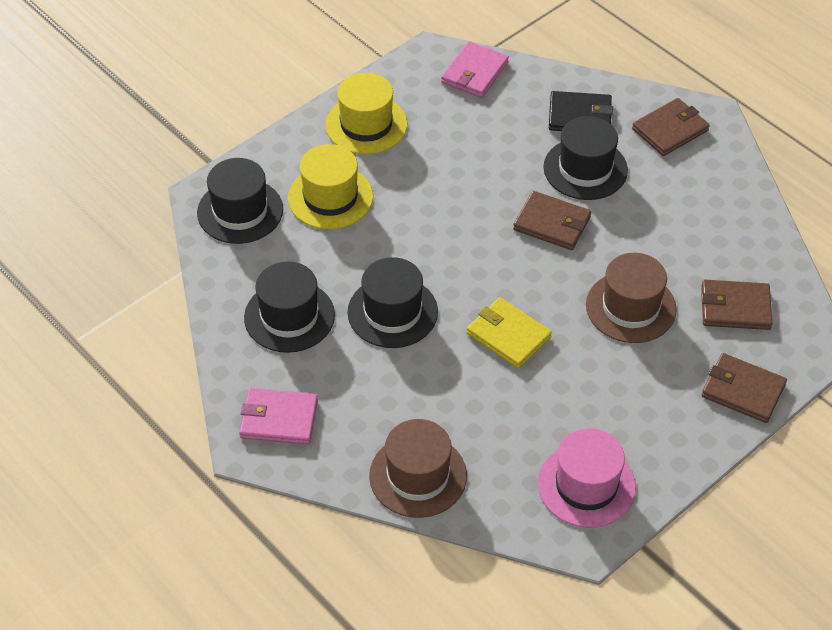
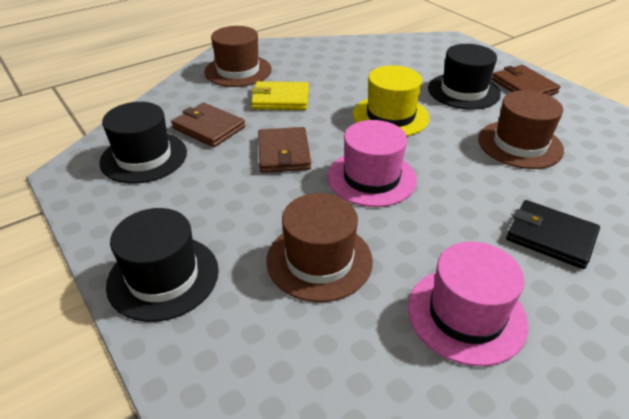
black hat: 4 -> 3
brown hat: 2 -> 3
brown wallet: 4 -> 3
pink hat: 1 -> 2
pink wallet: 2 -> 0
yellow hat: 2 -> 1

